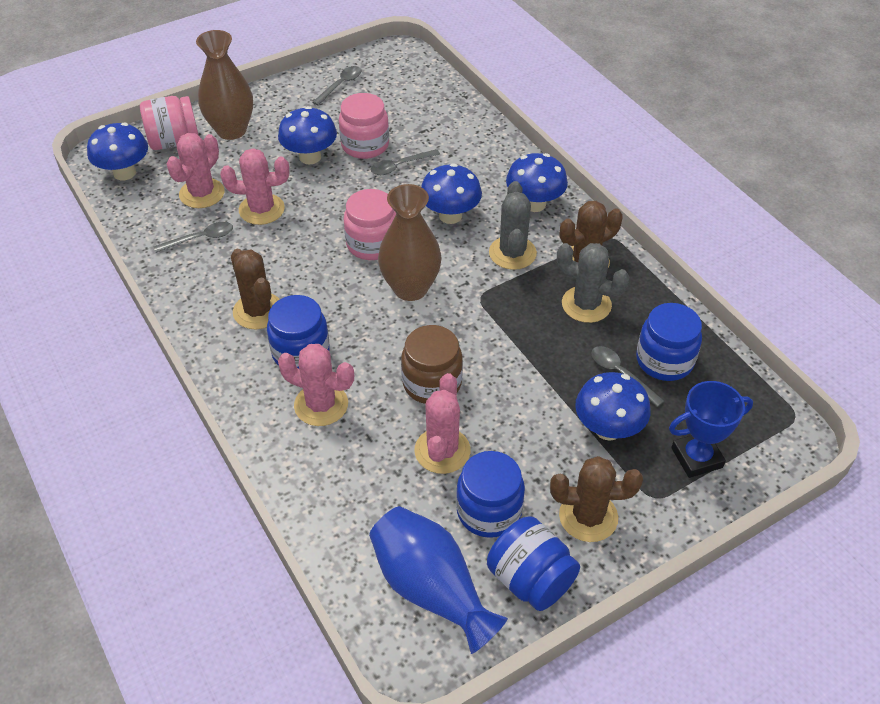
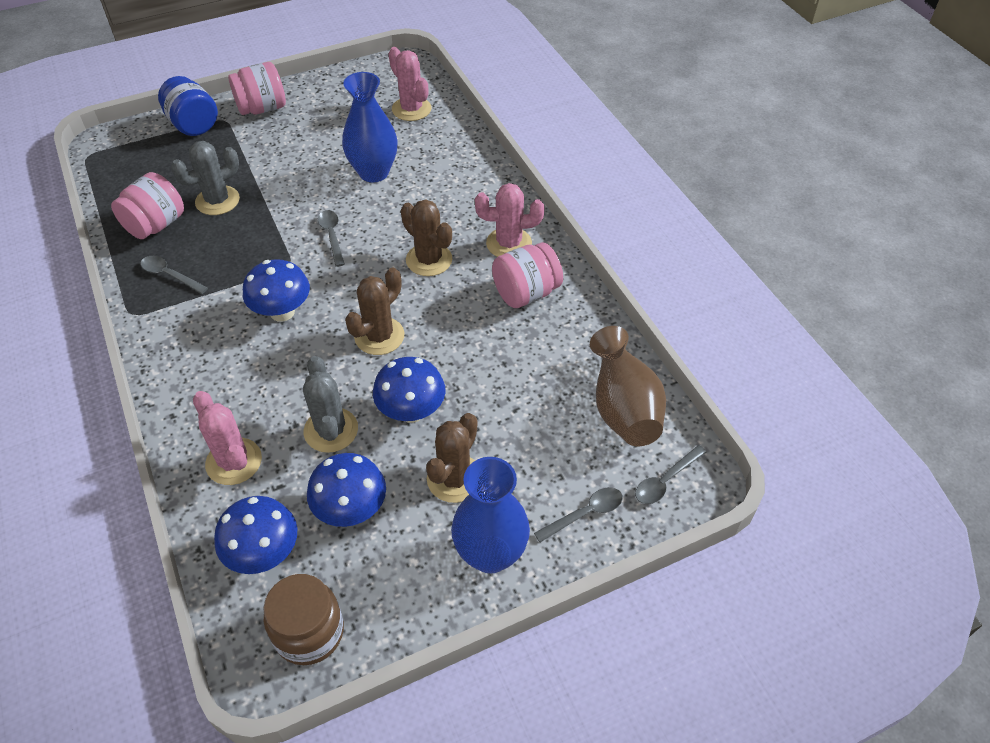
blue jar: 4 -> 1
blue mushroom: 5 -> 4
blue trophy: 1 -> 0
blue vase: 1 -> 2
brown vase: 2 -> 1
pink cactus: 4 -> 3

